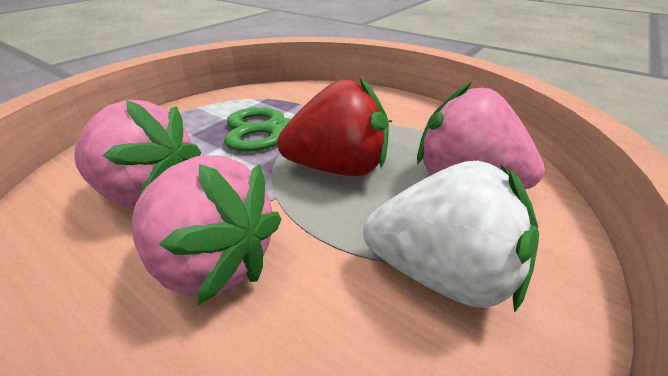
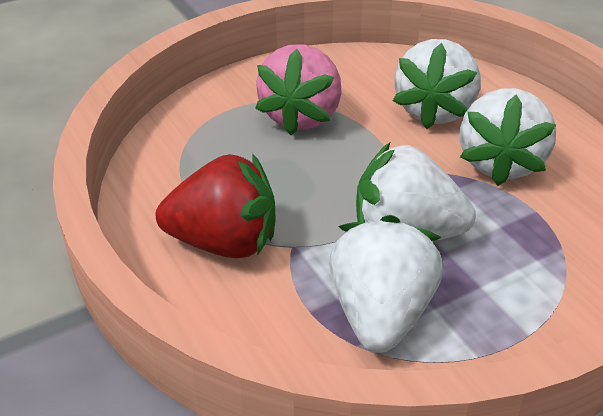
green scissors: 1 -> 0
pink strawberry: 3 -> 1
white strawberry: 1 -> 4

